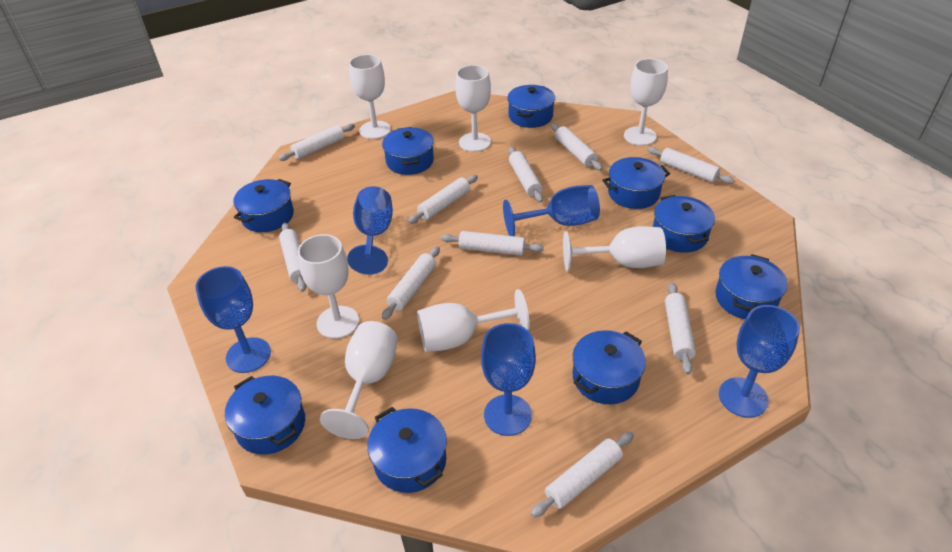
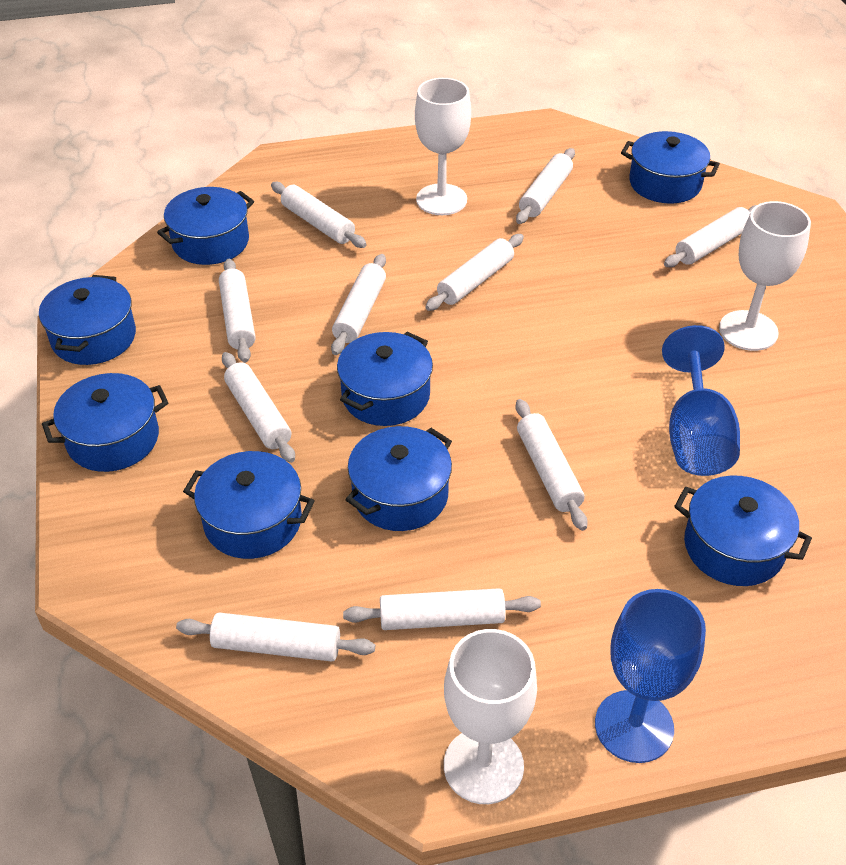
blue goblet: 5 -> 2
blue pot: 9 -> 8
white goblet: 7 -> 3

